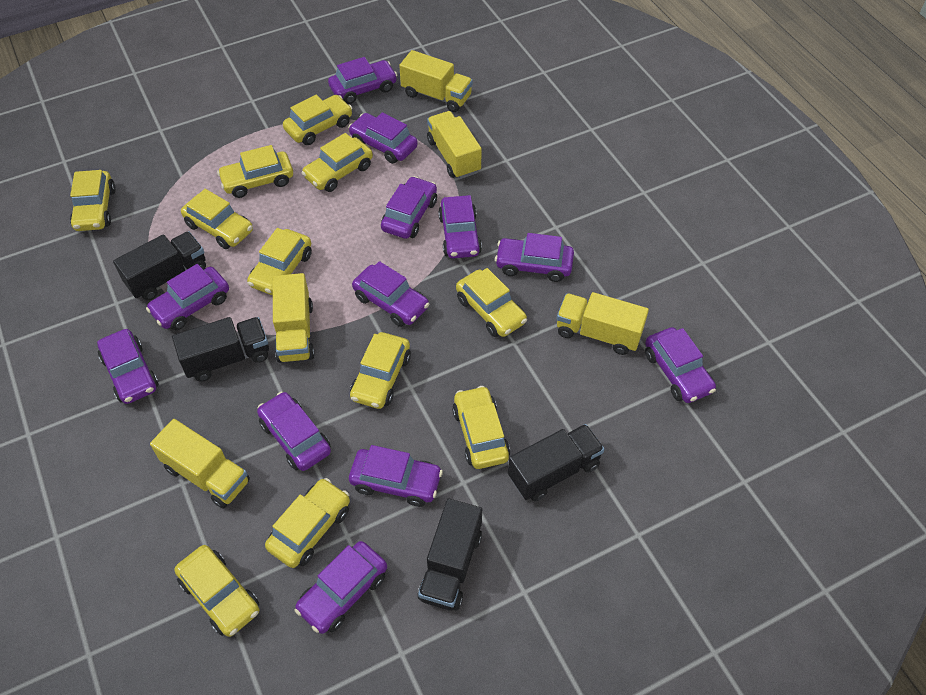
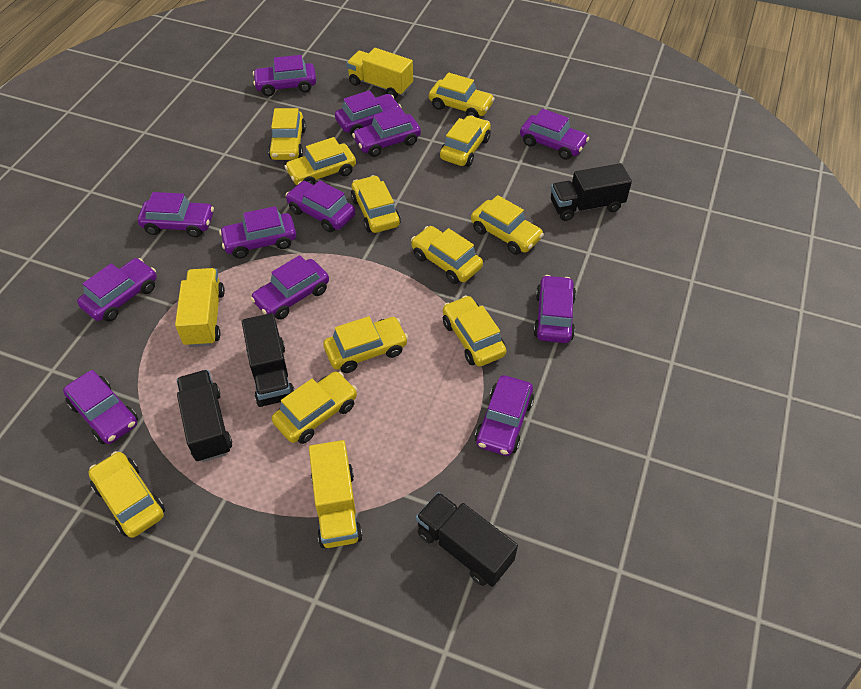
yellow truck: 5 -> 3

